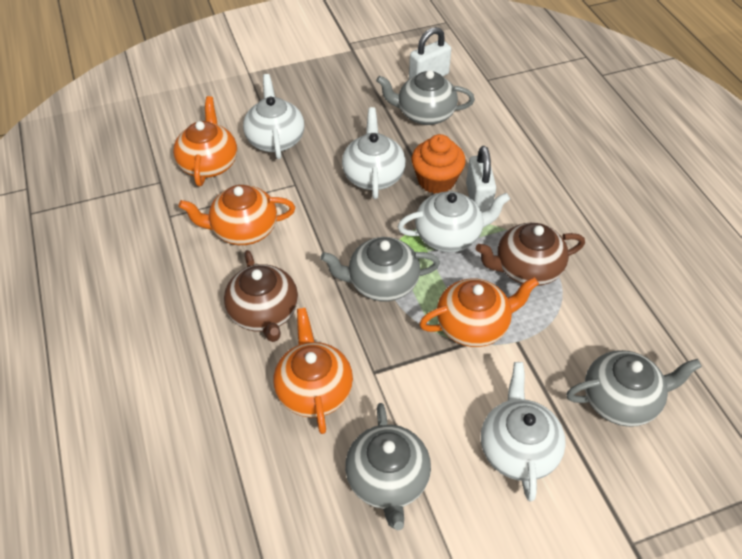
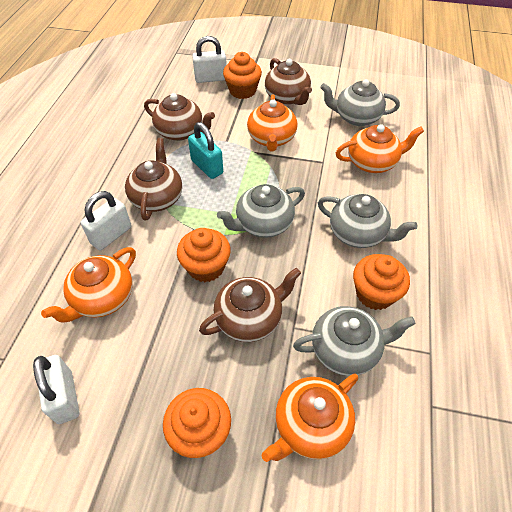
brown teapot: 2 -> 4
orange cupcake: 1 -> 4
turquoise padlock: 0 -> 1
white padlock: 2 -> 3
white teapot: 4 -> 0

